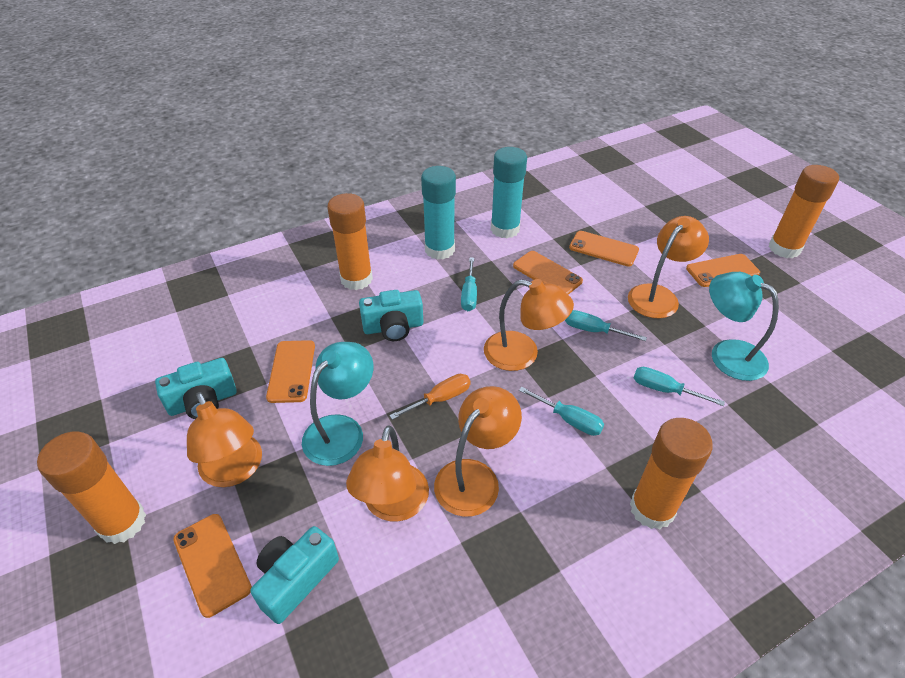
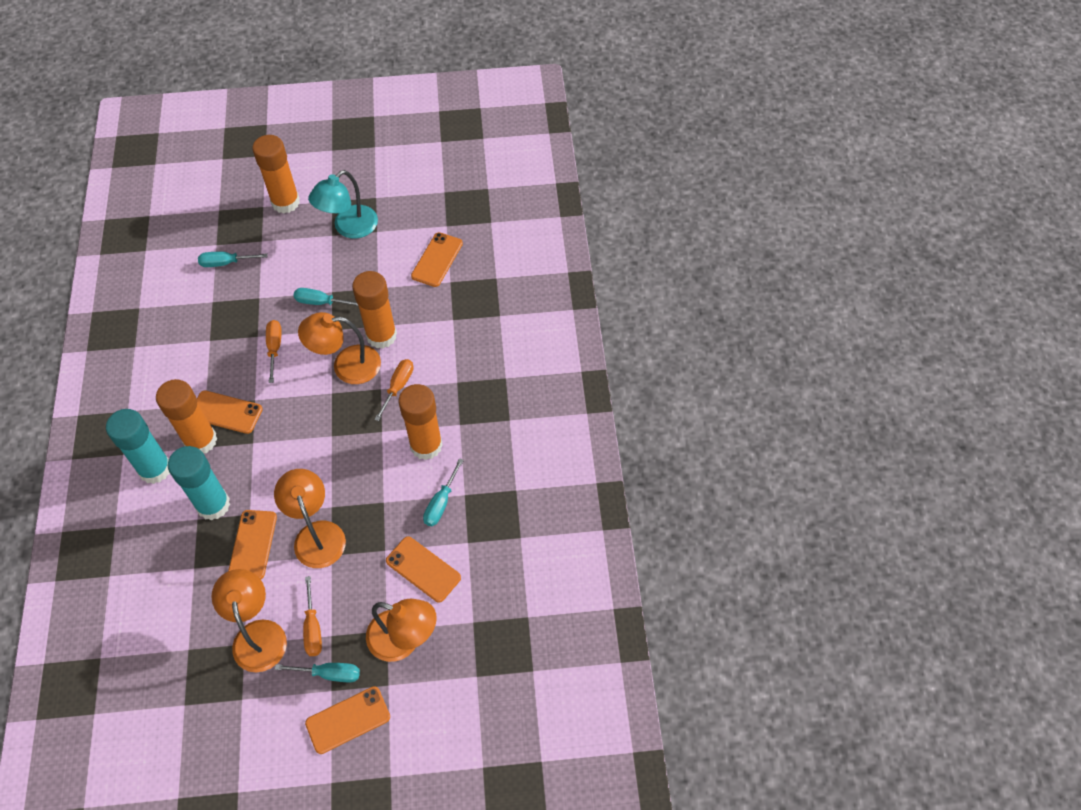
orange lamp: 5 -> 4
orange screwdriver: 1 -> 3
turquoise camera: 3 -> 0
turquoise lamp: 2 -> 1

